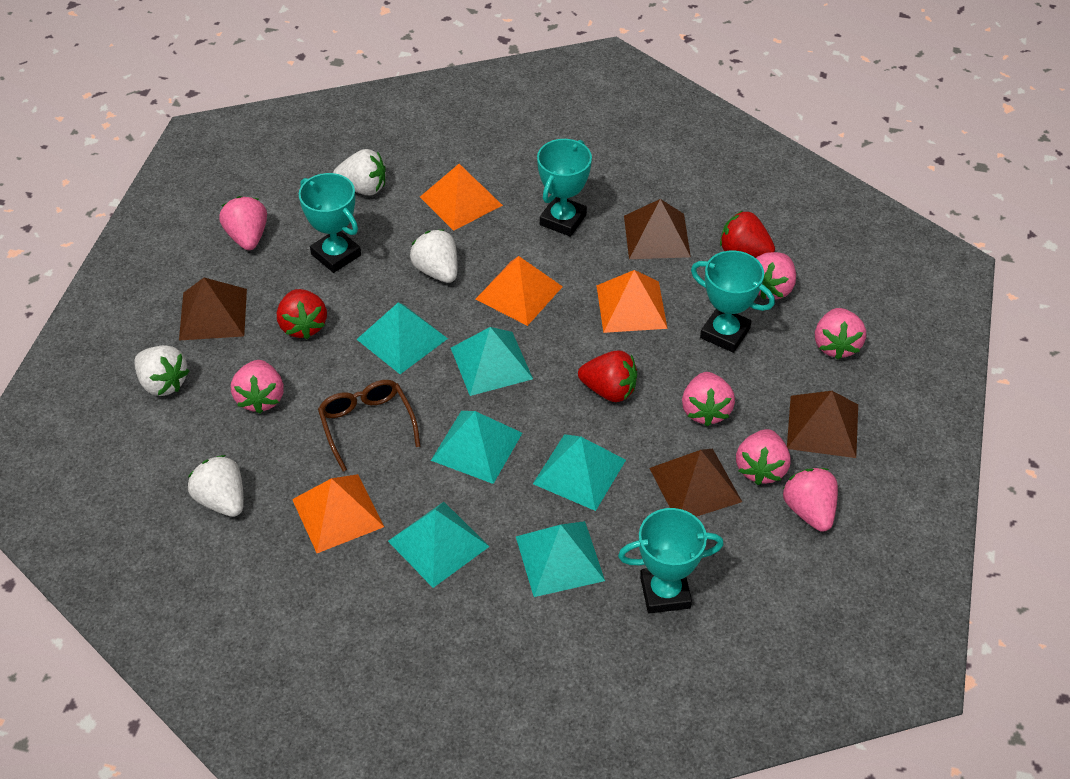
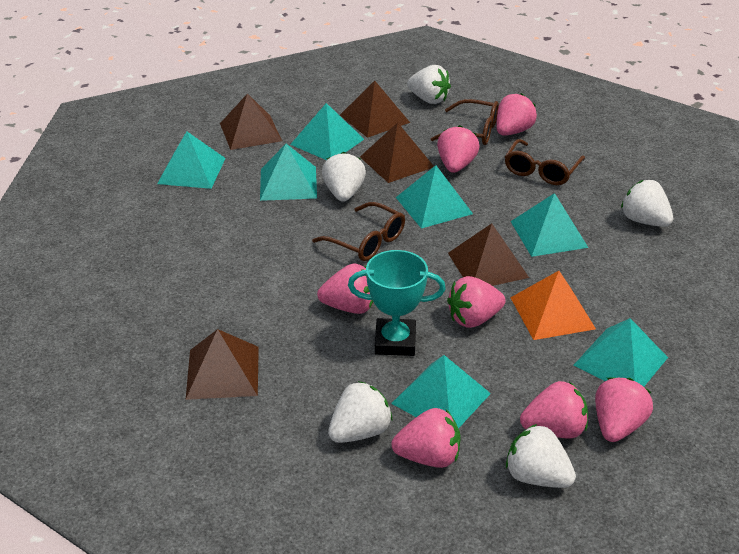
brown glasses: 1 -> 3
brown pyramid: 4 -> 5
orange pyramid: 4 -> 1
red strawberry: 3 -> 0
turquoise pyramid: 6 -> 7
turquoise trophy: 4 -> 1
white strawberry: 4 -> 5

